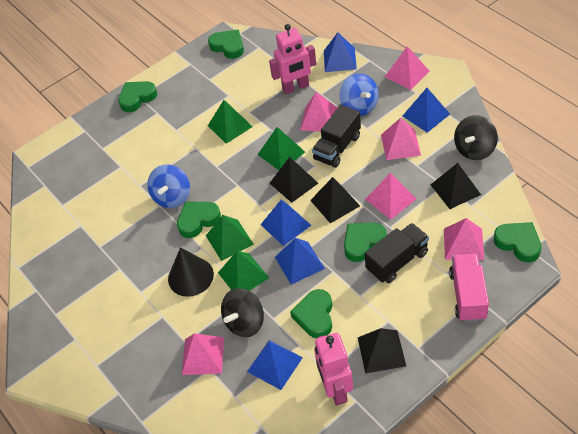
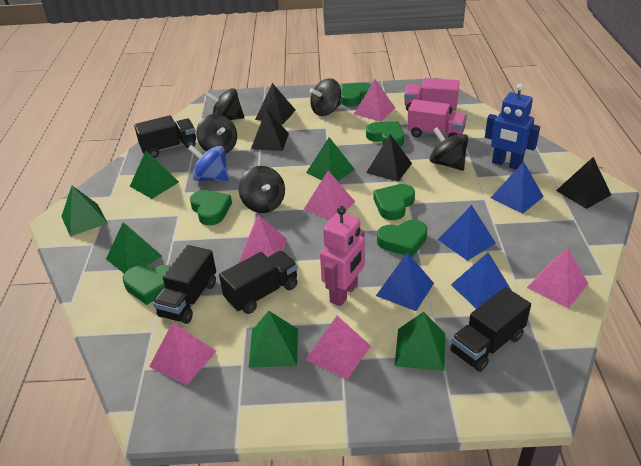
black cone: 1 -> 0
black spinning top: 2 -> 5
black truck: 2 -> 4
blue pyramid: 5 -> 4
blue robot: 0 -> 1
blue spinning top: 2 -> 1
green pyramid: 4 -> 6
pink robot: 2 -> 1
pink truck: 1 -> 2

